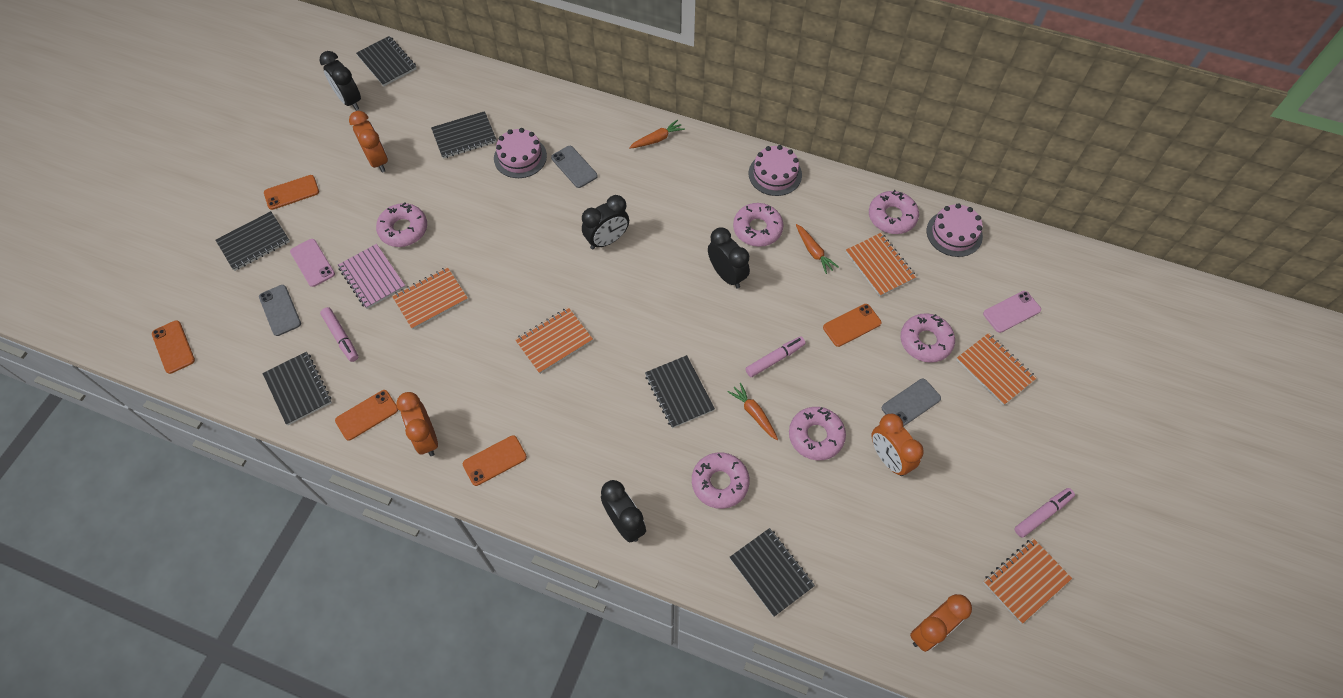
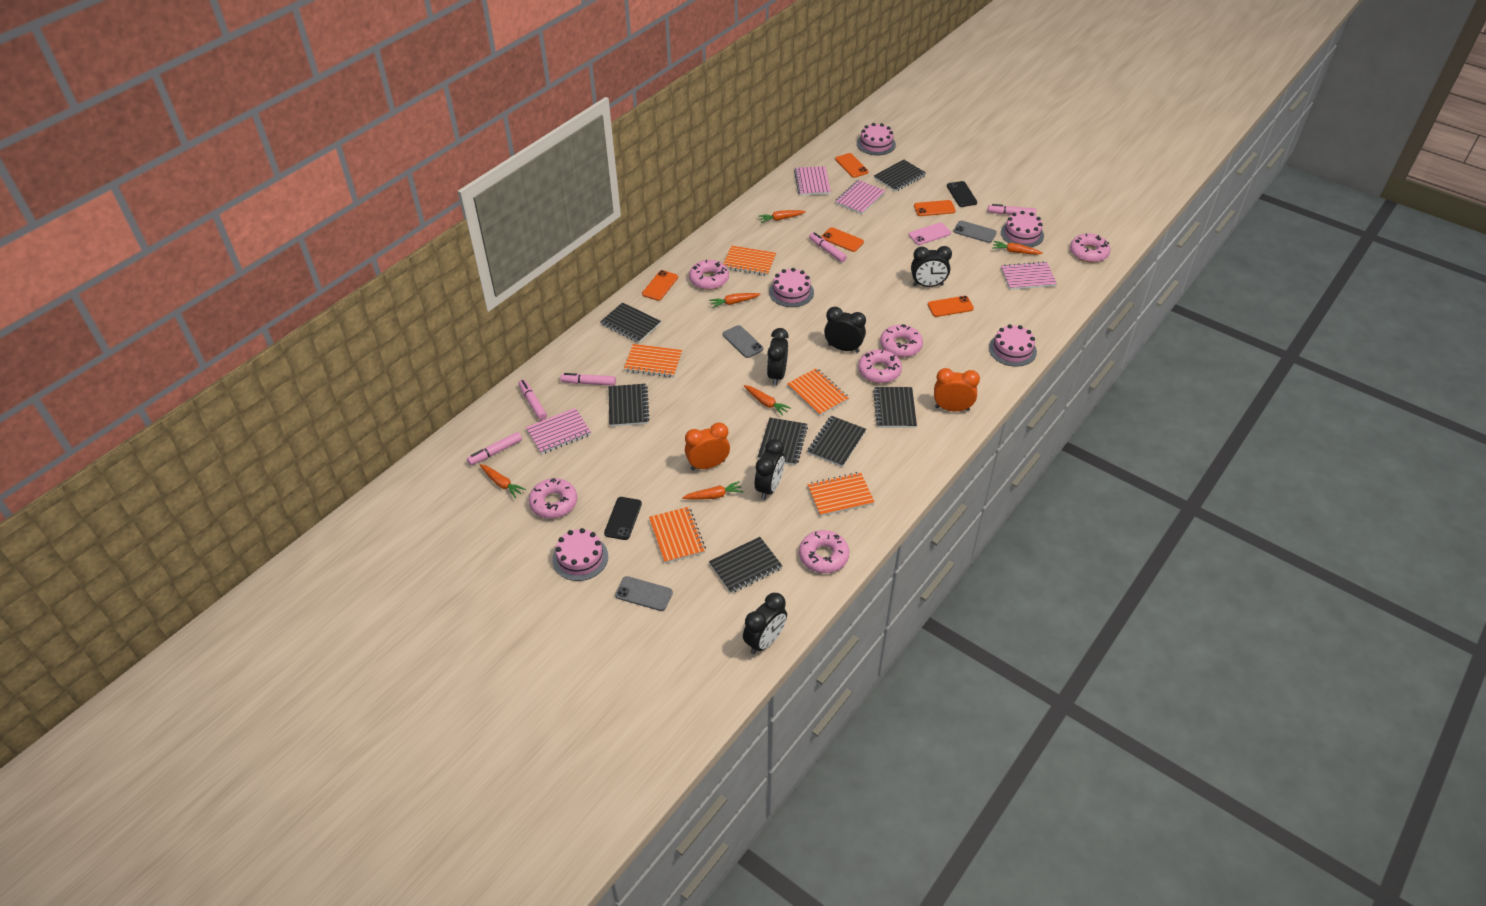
black clock: 4 -> 5
black notebook: 6 -> 7
black phone: 0 -> 2
orange carrot: 3 -> 6
orange clock: 4 -> 2
pink cake: 3 -> 5
pink marker: 3 -> 5
pink notebook: 1 -> 4
pink phone: 2 -> 1

